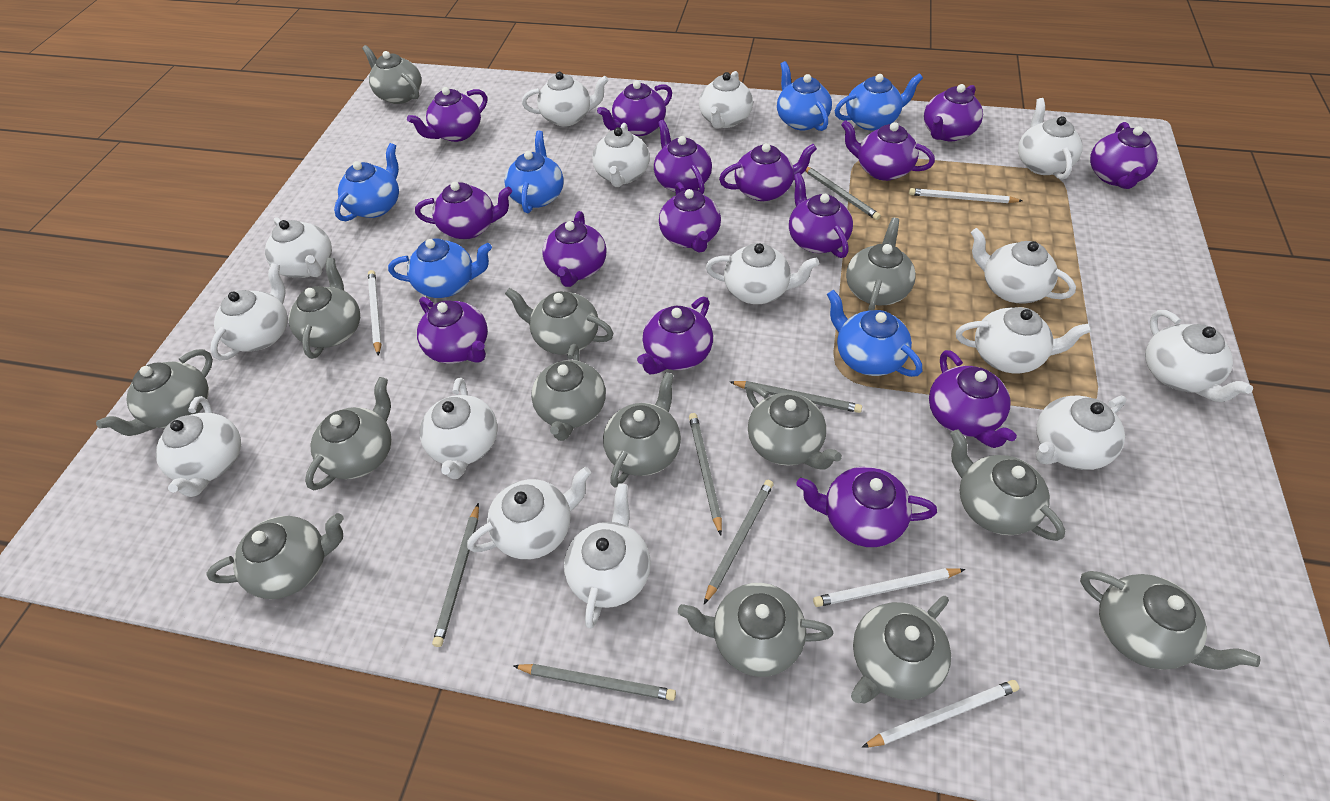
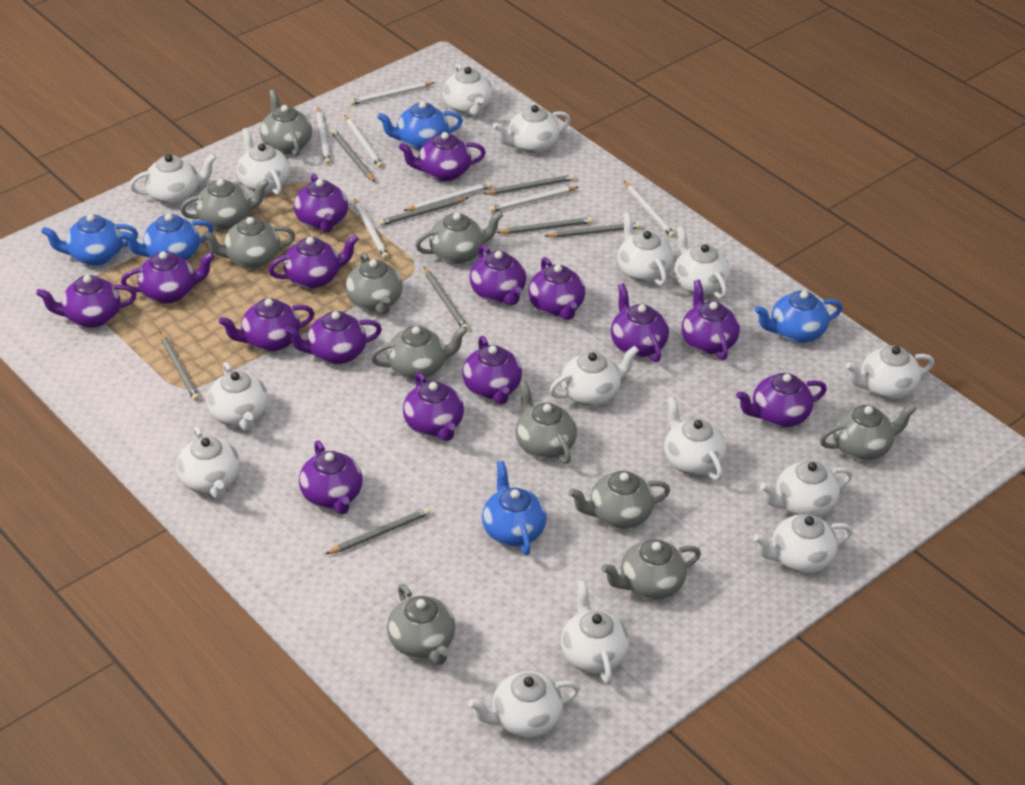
blue teapot: 6 -> 5
grey pencil: 6 -> 8
grey teapot: 14 -> 11
white pencil: 4 -> 7

